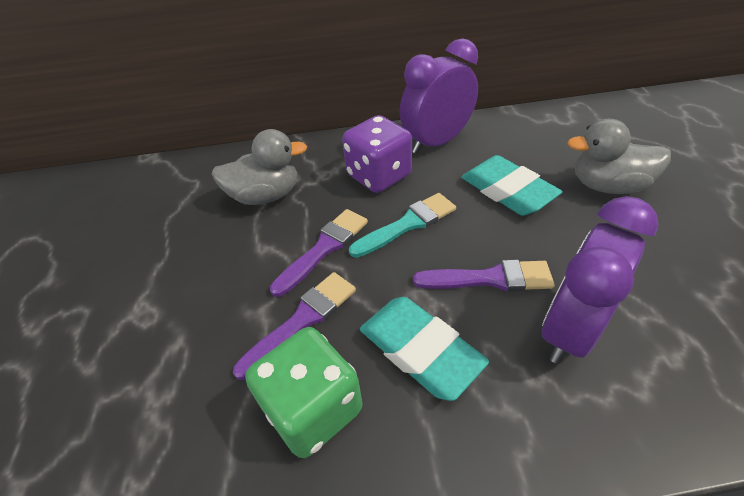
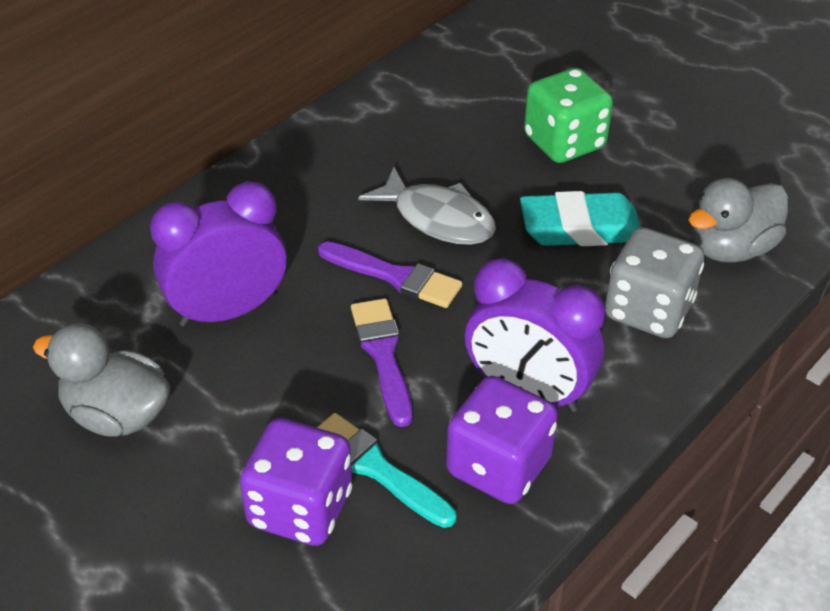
grey dice: 0 -> 1
grey fish: 0 -> 1
purple brush: 3 -> 2
purple dice: 1 -> 2
turquoise eraser: 2 -> 1

